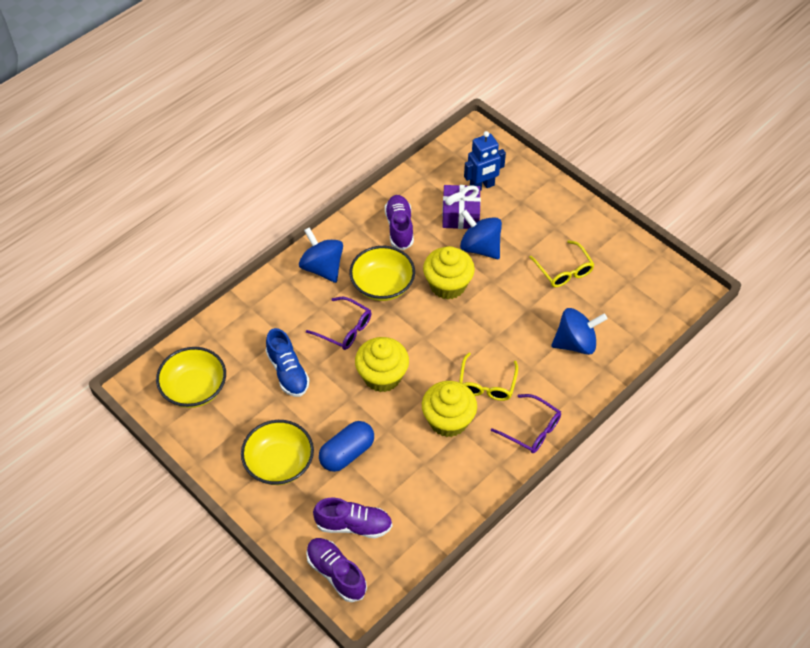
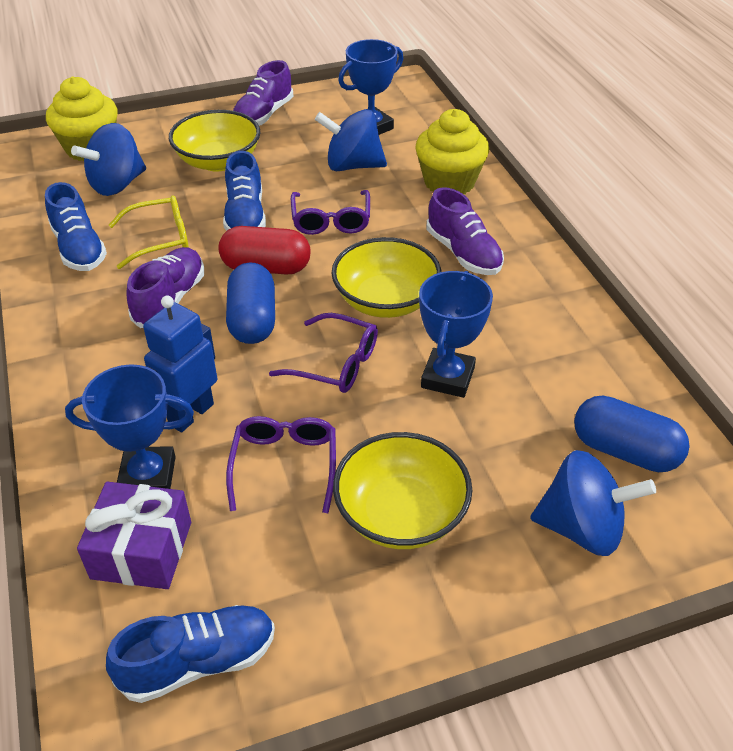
blue capsule: 1 -> 2
blue shoe: 1 -> 3
blue trophy: 0 -> 3
purple glasses: 2 -> 3
red capsule: 0 -> 1
yellow cupcake: 3 -> 2
yellow glasses: 2 -> 1

